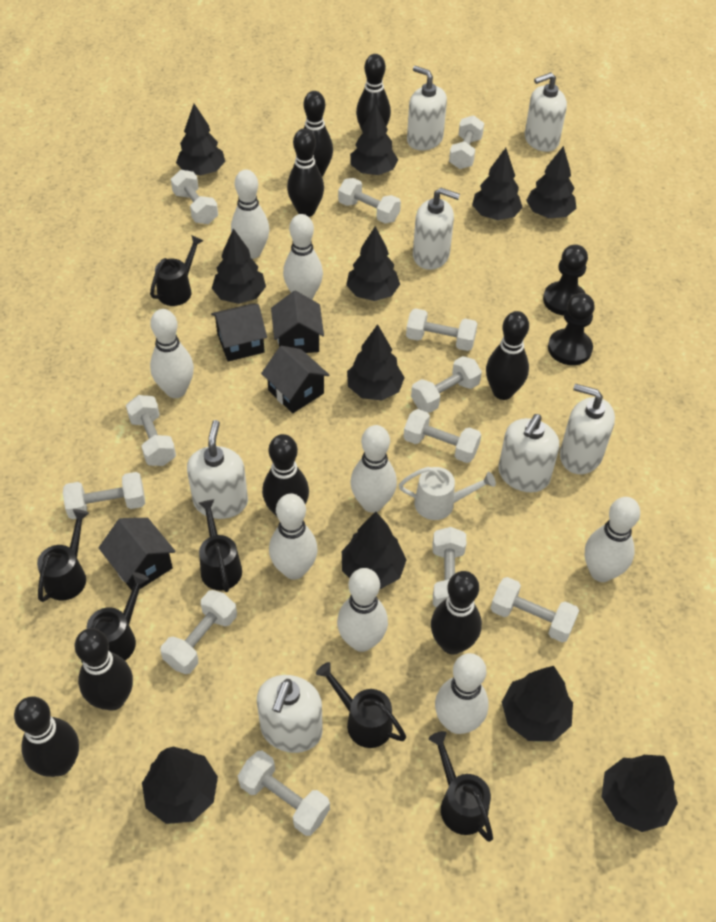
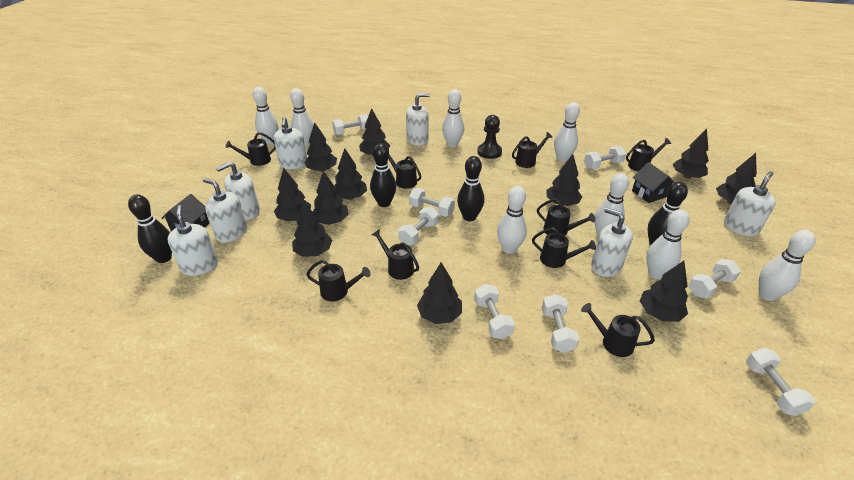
black bowling pin: 8 -> 4
black house: 4 -> 2
black pawn: 2 -> 1
black watering can: 6 -> 9
white dumbbell: 12 -> 8
white watering can: 1 -> 0

